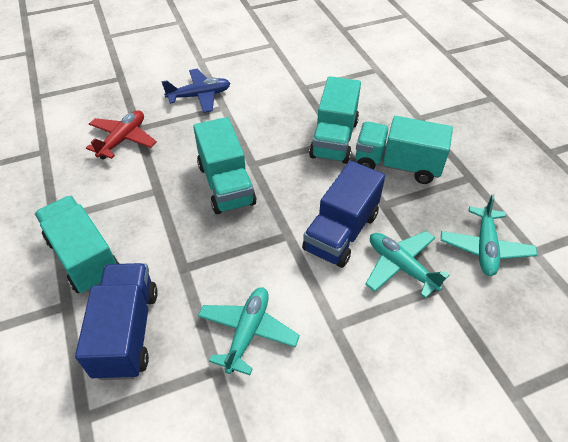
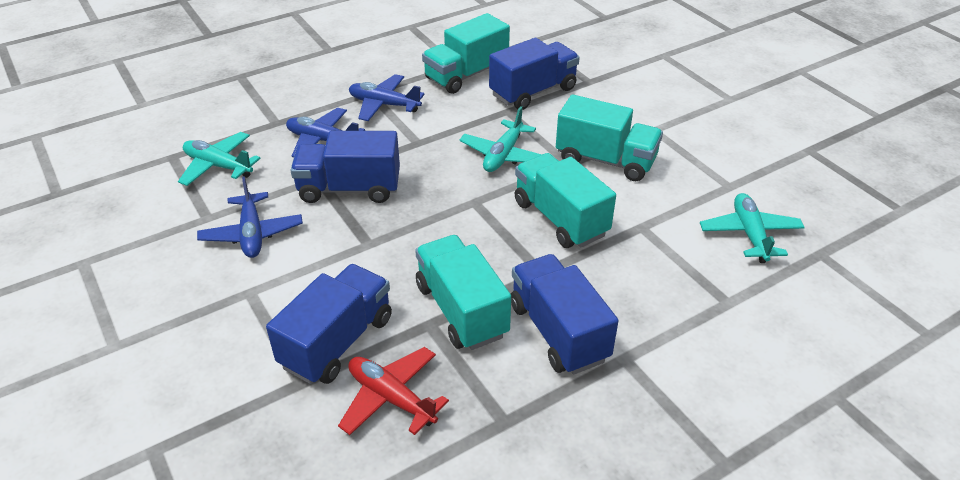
blue plane: 1 -> 3
blue truck: 2 -> 4

